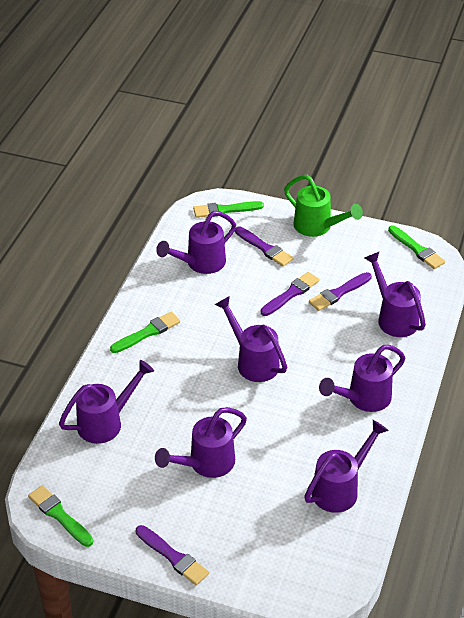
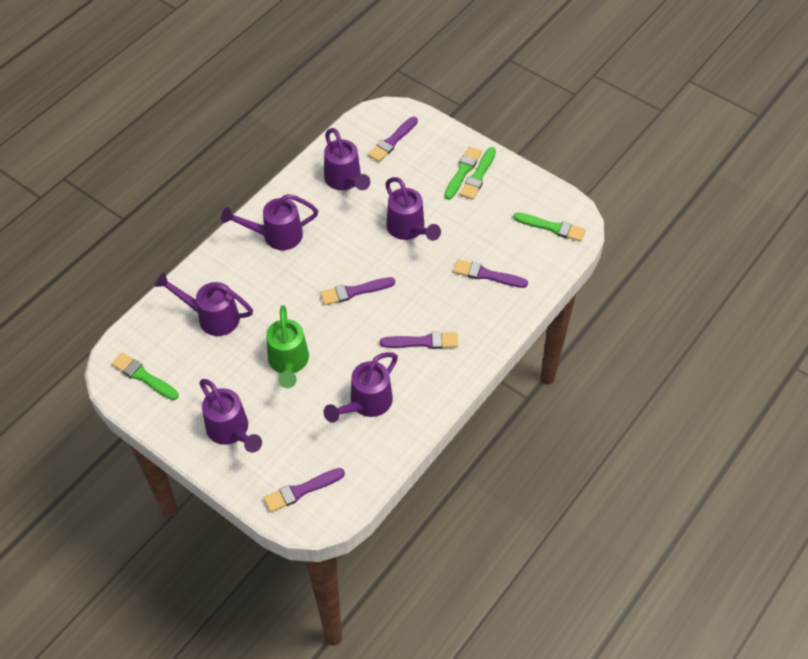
purple brush: 4 -> 5
purple watering can: 7 -> 6

